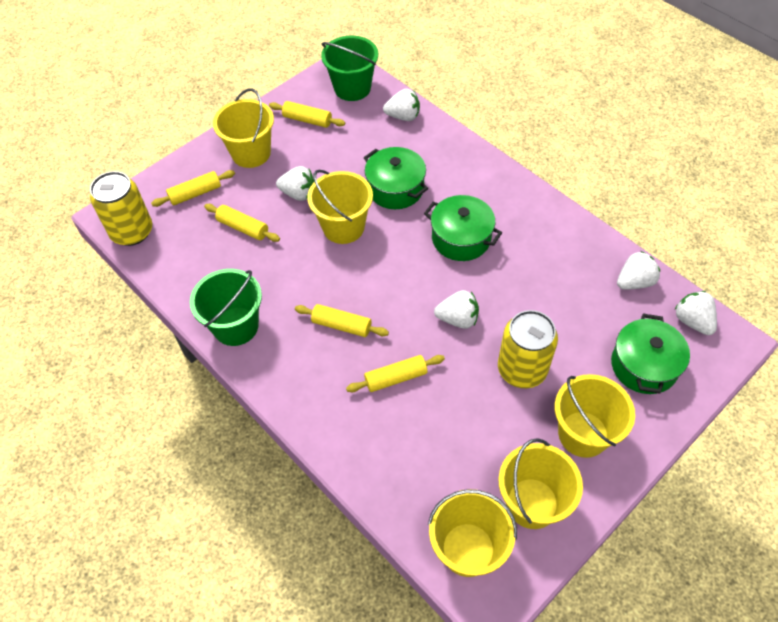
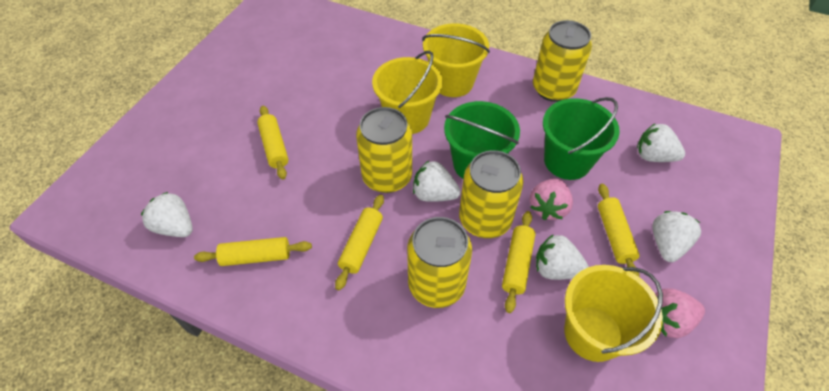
green pot: 3 -> 0
pink strawberry: 0 -> 2
yellow bucket: 5 -> 3
yellow can: 2 -> 4

